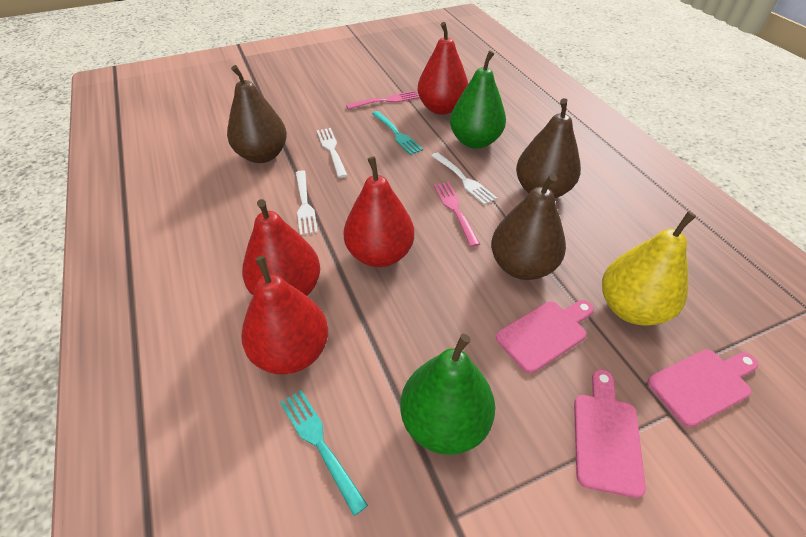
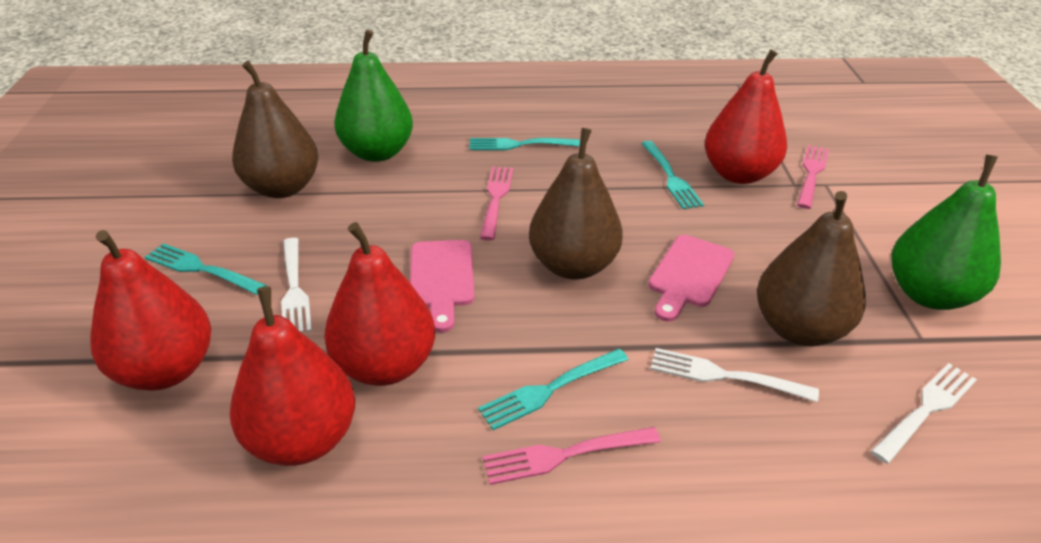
pink cutting board: 3 -> 2
pink fork: 2 -> 3
turquoise fork: 2 -> 4
yellow pear: 1 -> 0

